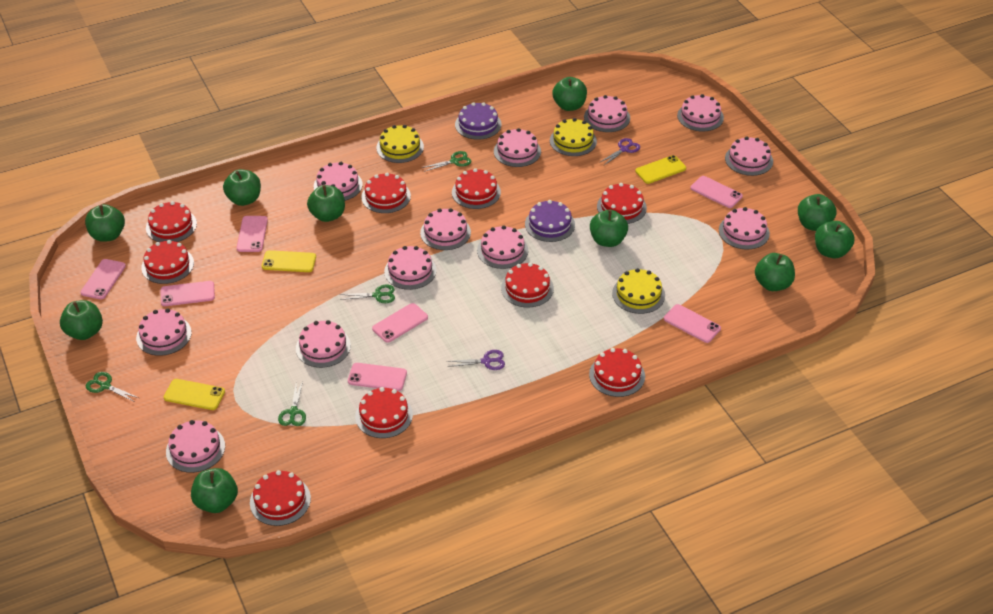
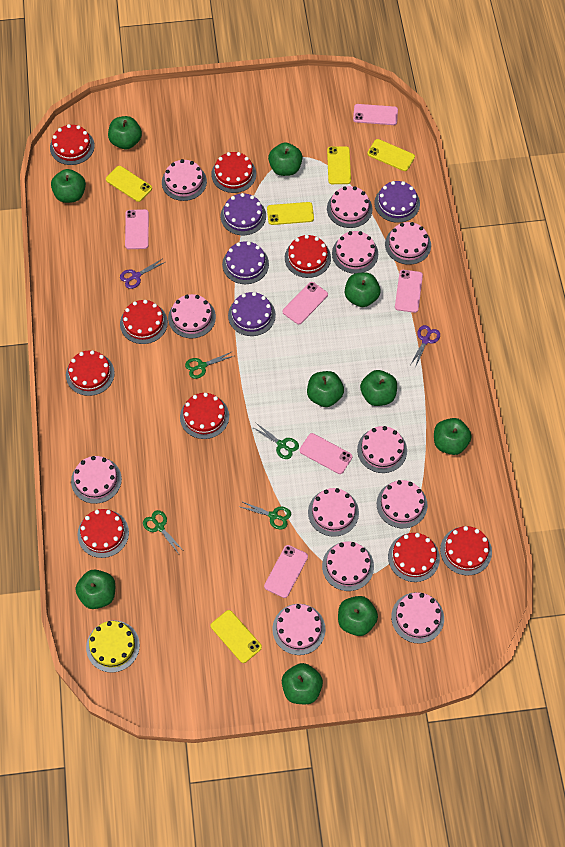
pink phone: 7 -> 6
purple cake: 2 -> 4
yellow cake: 3 -> 1
yellow phone: 3 -> 5

